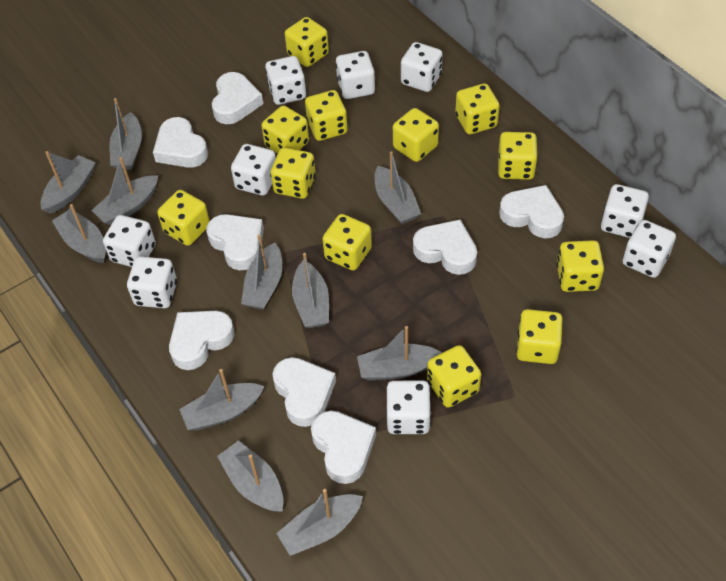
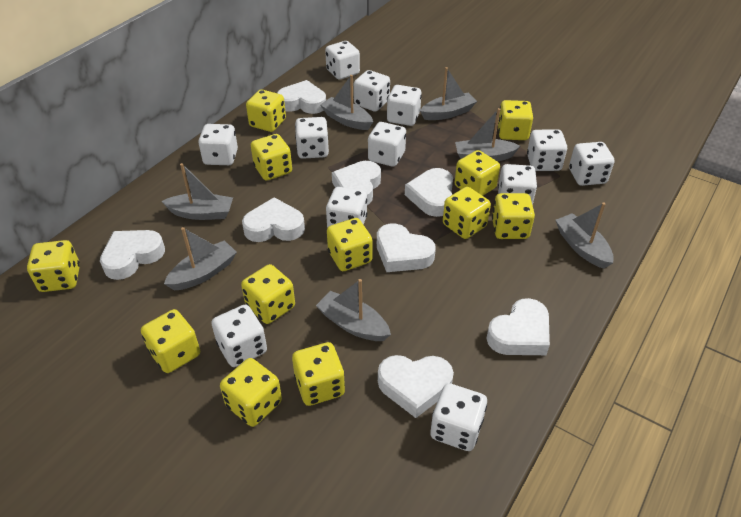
grey boat: 11 -> 7
white dice: 9 -> 12

